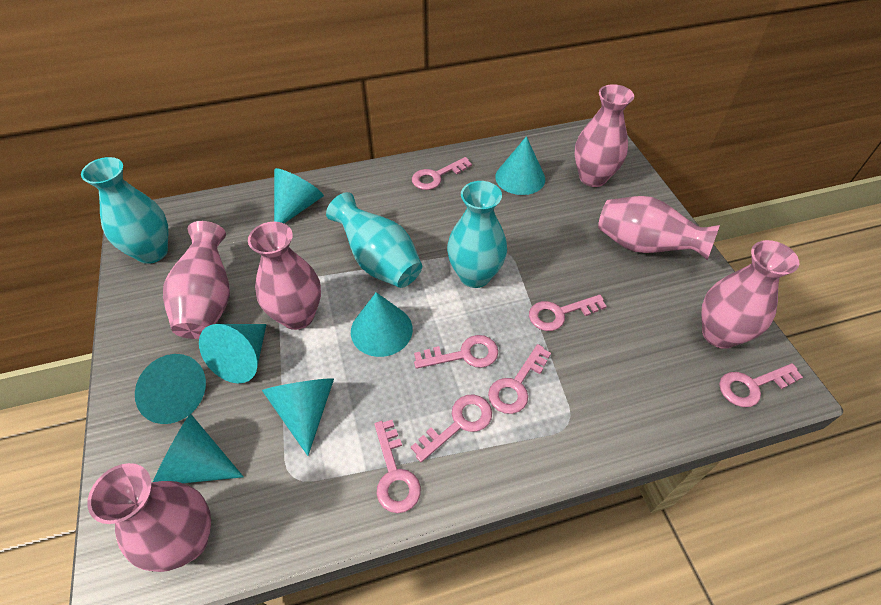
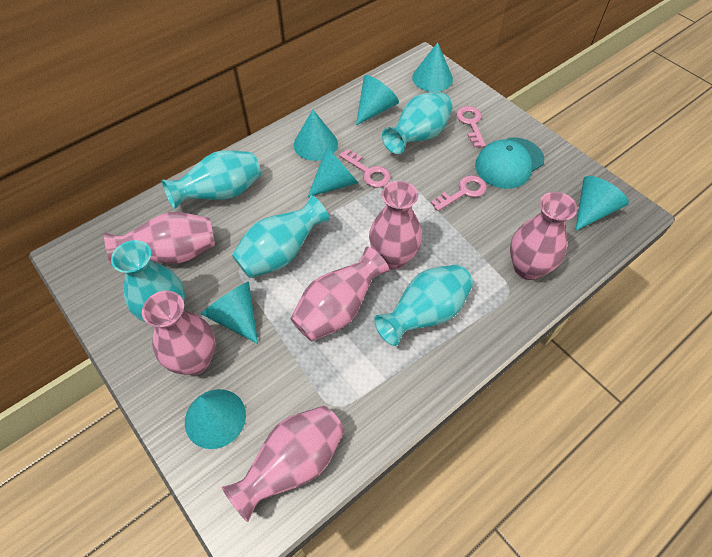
pink key: 7 -> 3
turquoise cap: 0 -> 1
turquoise vase: 3 -> 5

